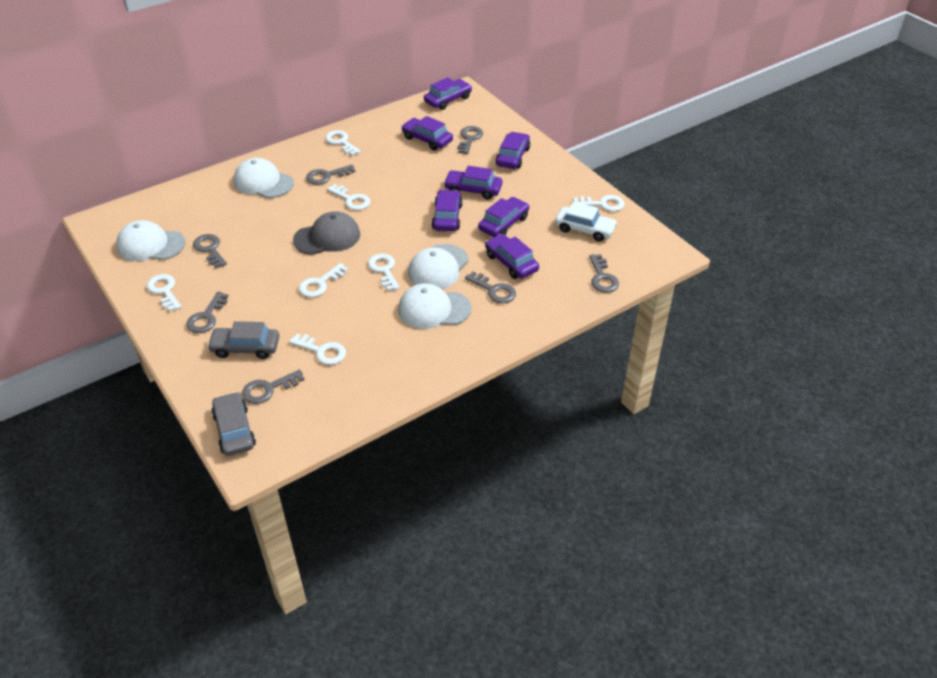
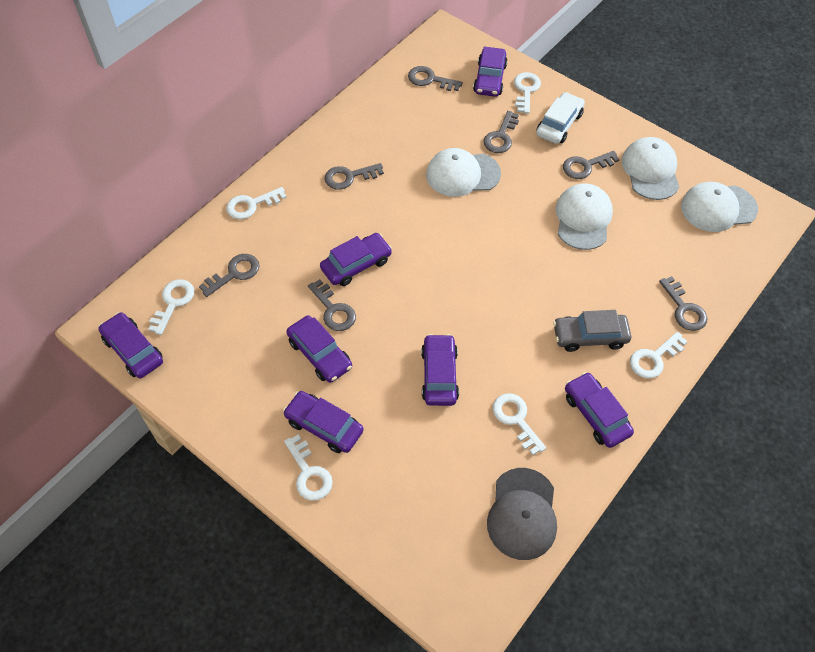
grey car: 2 -> 1
white key: 7 -> 6

